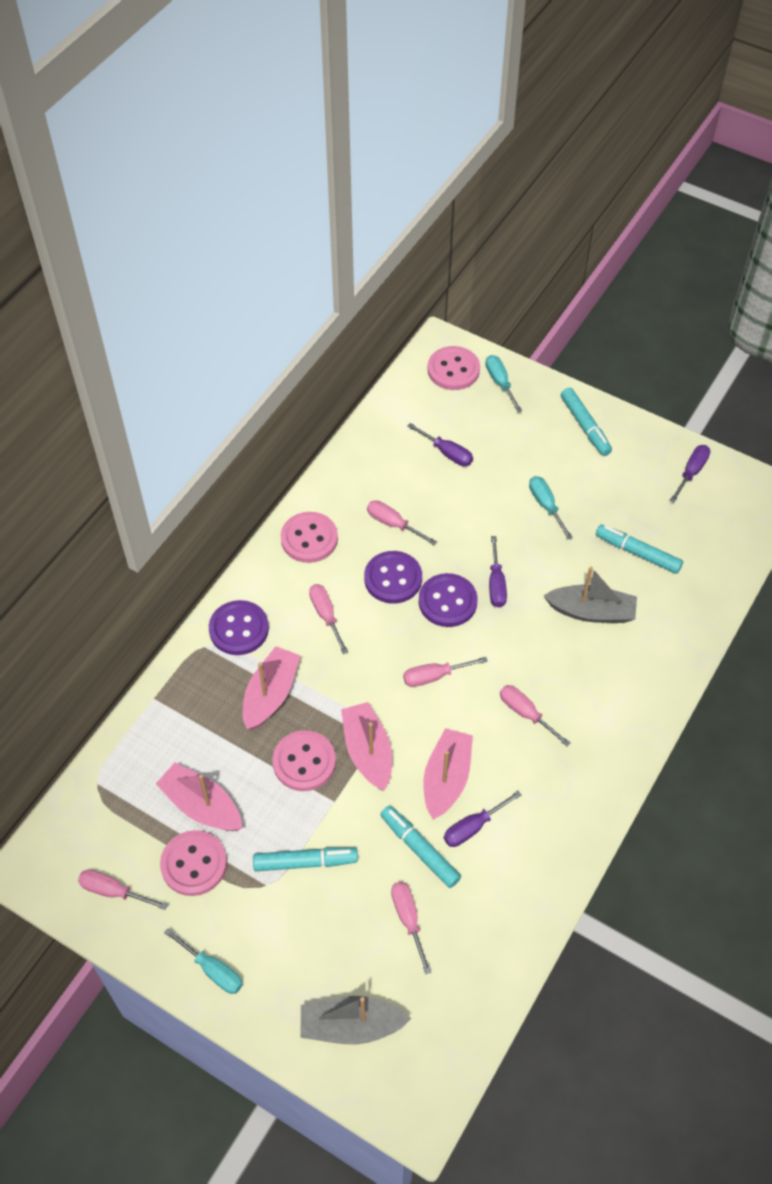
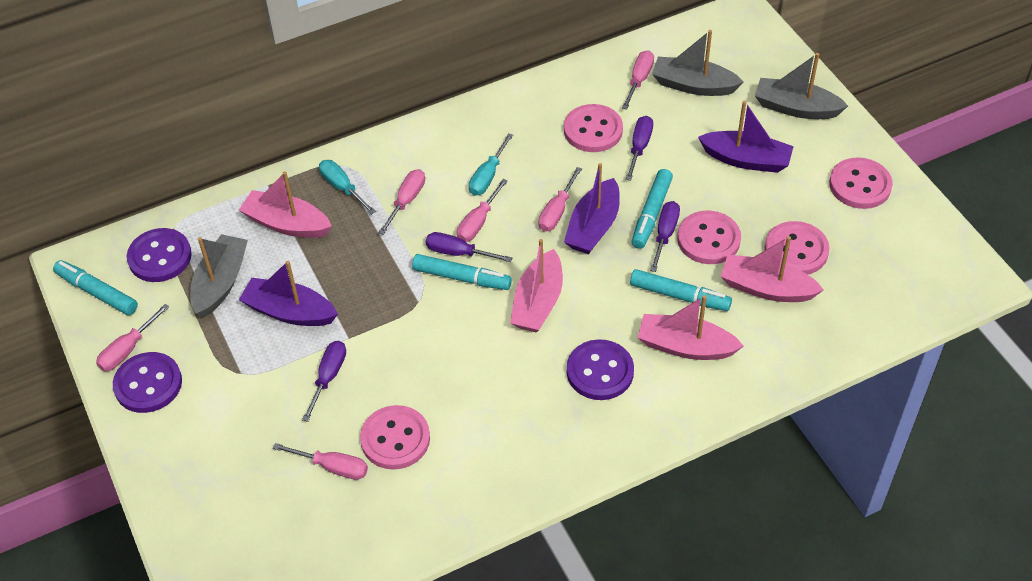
grey boat: 2 -> 3
pink button: 4 -> 5
purple boat: 0 -> 3
turquoise screwdriver: 3 -> 2

